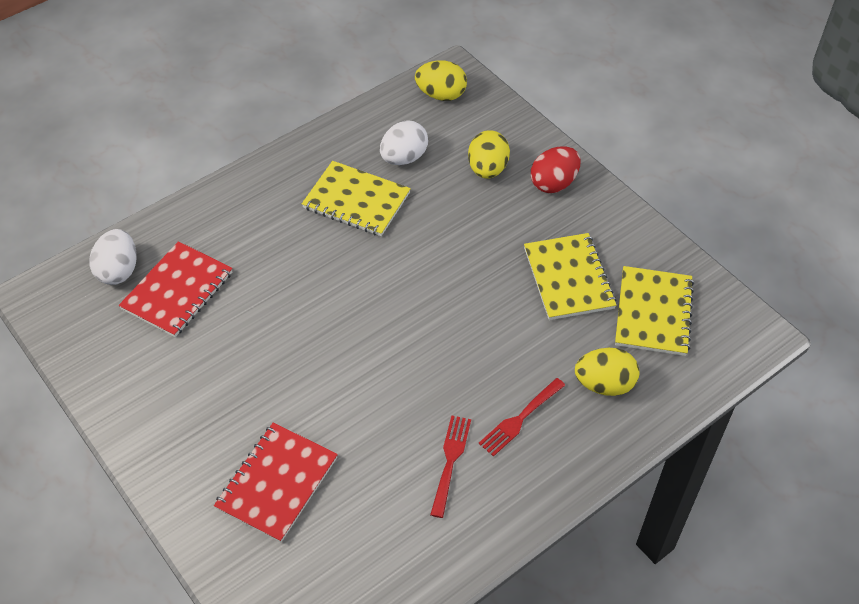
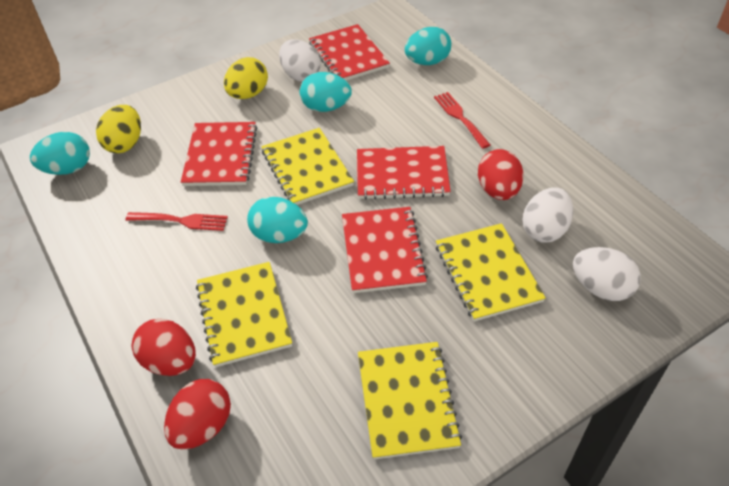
red egg: 1 -> 3
red notebook: 2 -> 4
turquoise egg: 0 -> 4
white egg: 2 -> 3
yellow egg: 3 -> 2
yellow notebook: 3 -> 4

